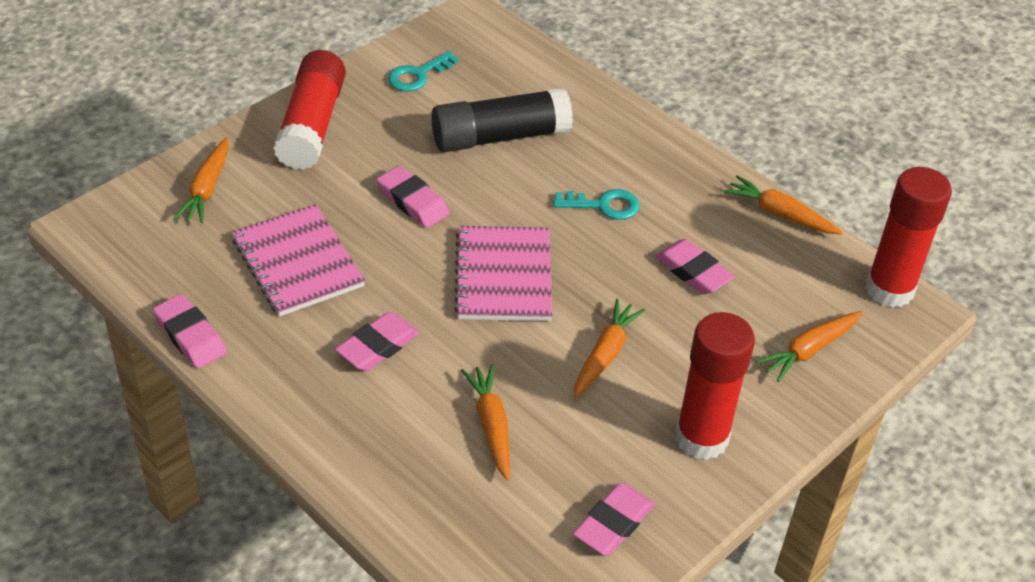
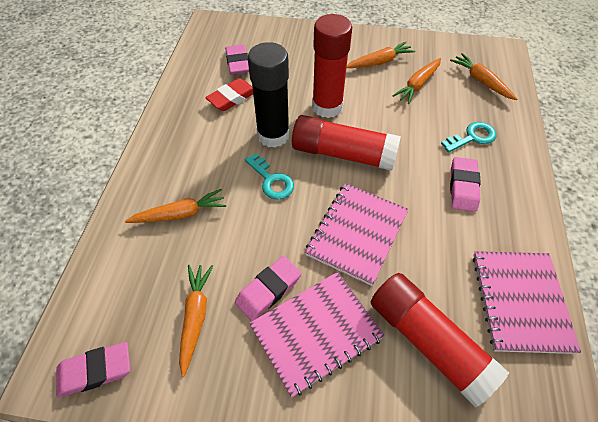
pink eraser: 5 -> 4
pink notebook: 2 -> 3
red eraser: 0 -> 1

